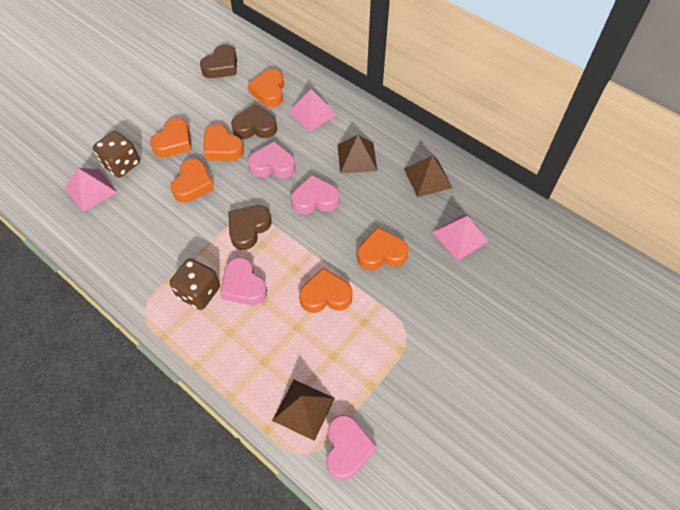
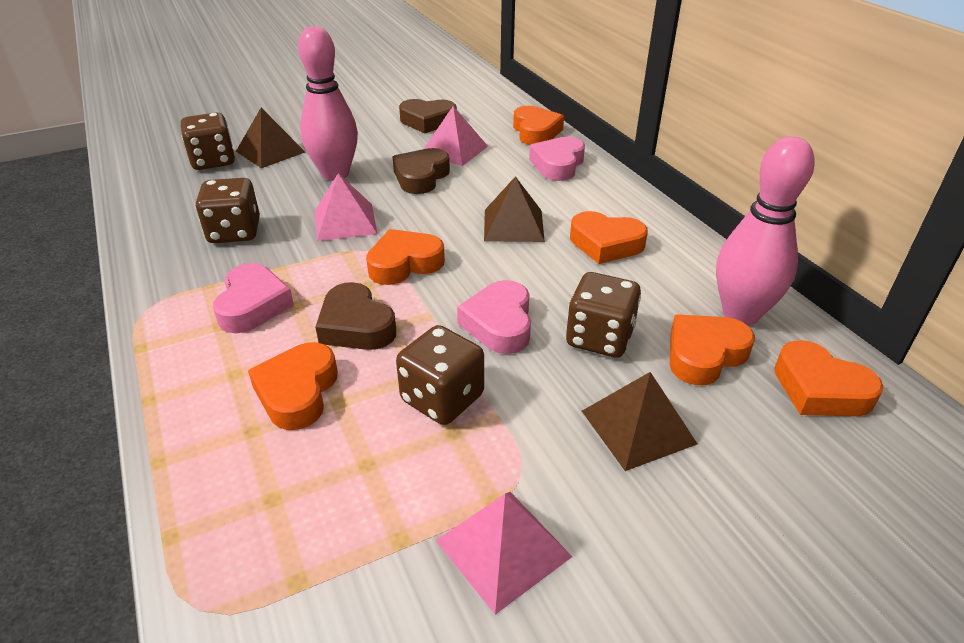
brown dice: 2 -> 4
pink bowling pin: 0 -> 2
pink heart: 4 -> 3

